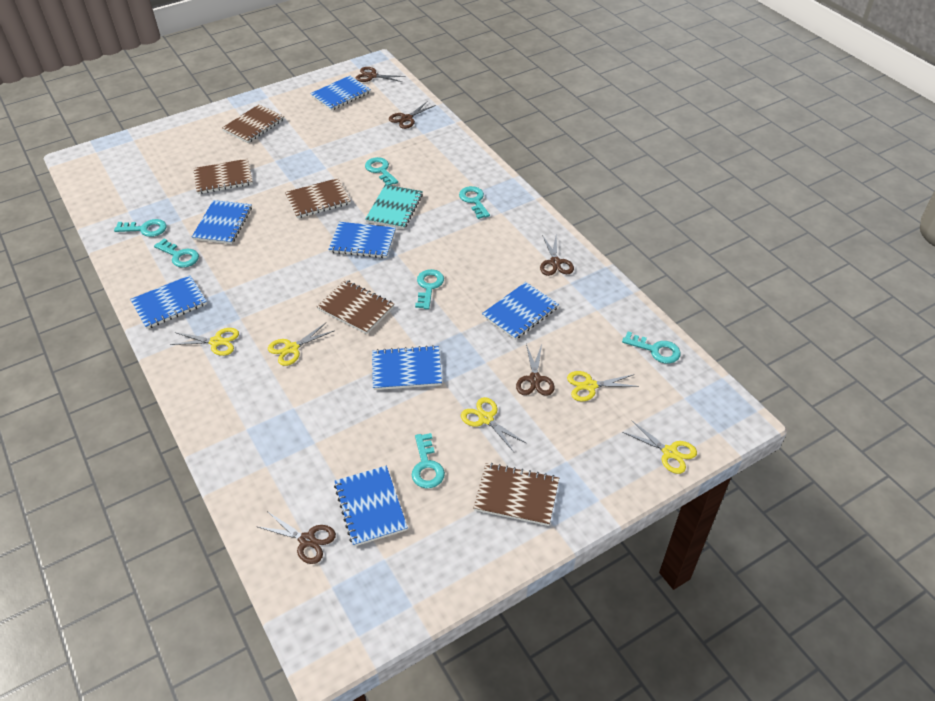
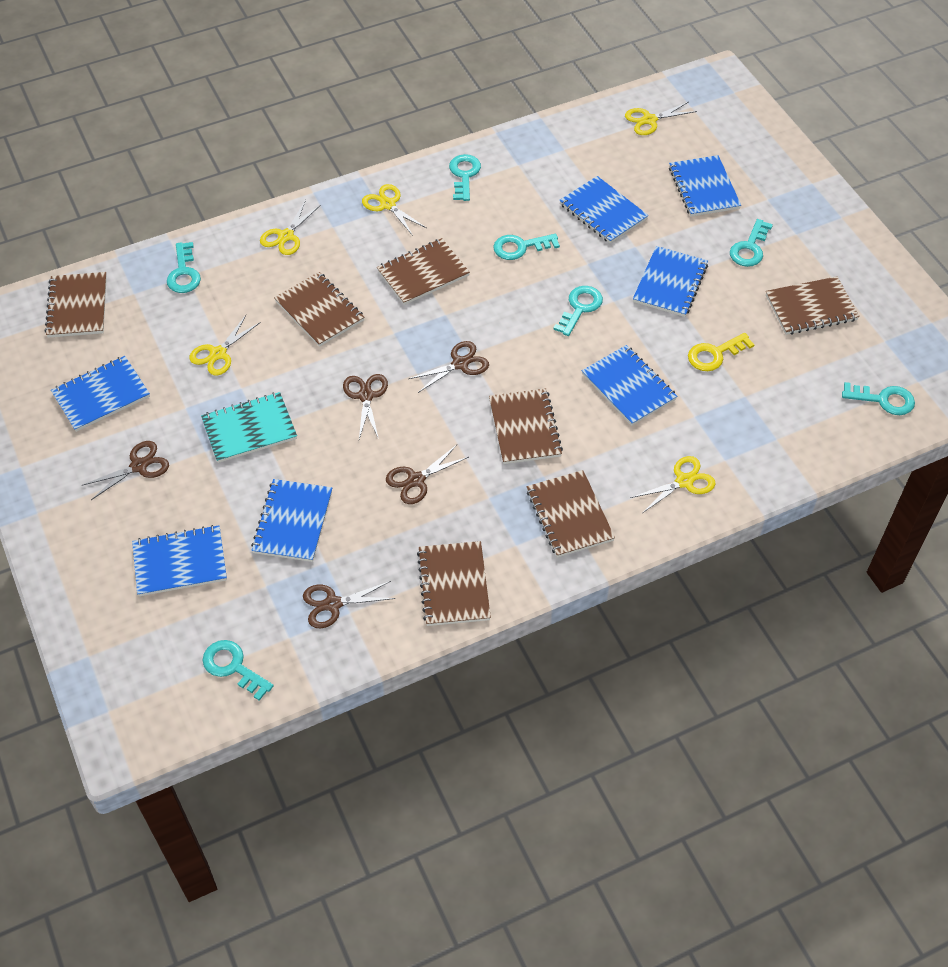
brown notebook: 5 -> 7
yellow key: 0 -> 1

